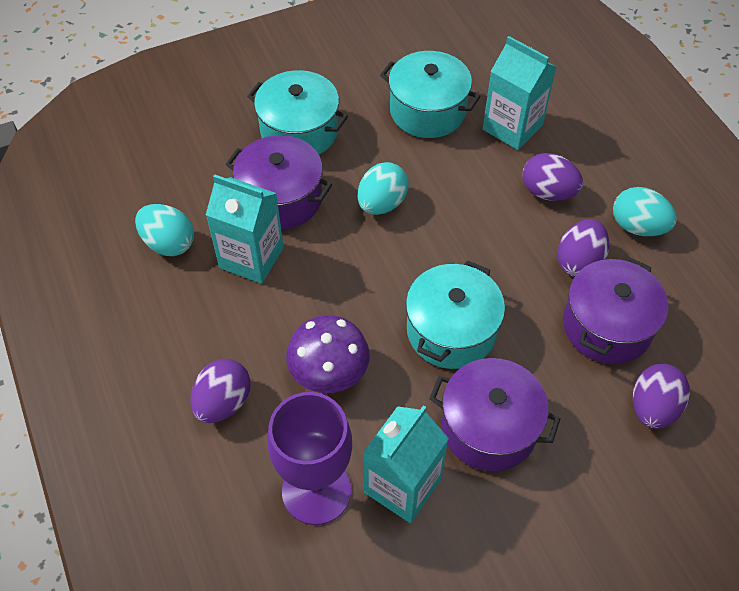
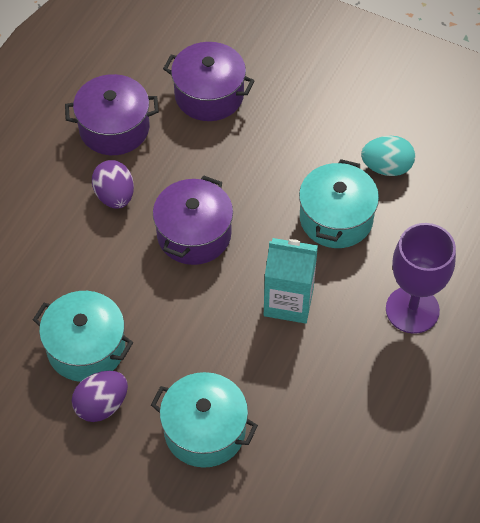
purple egg: 4 -> 2
purple mushroom: 1 -> 0
turquoise carton: 3 -> 1
turquoise egg: 3 -> 1

